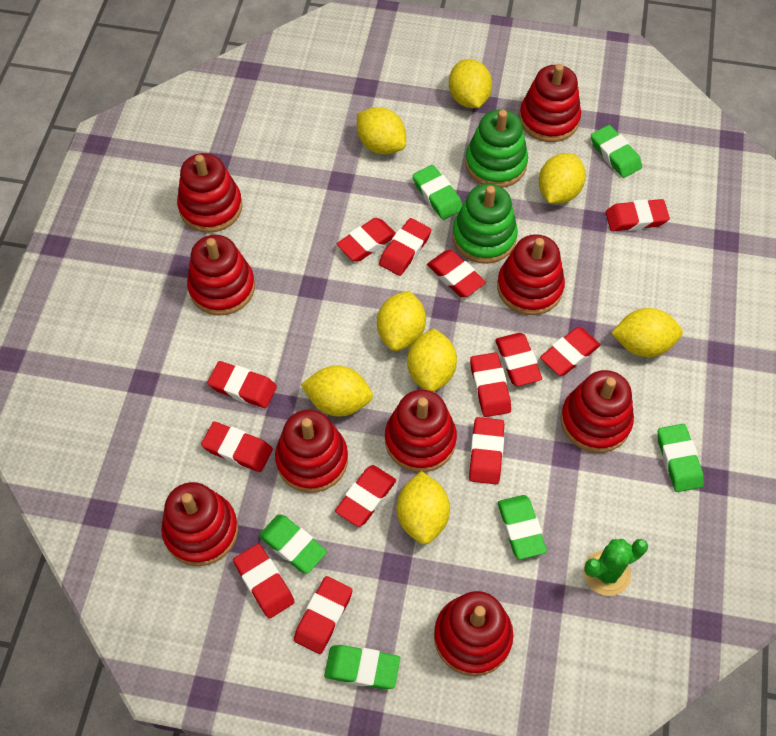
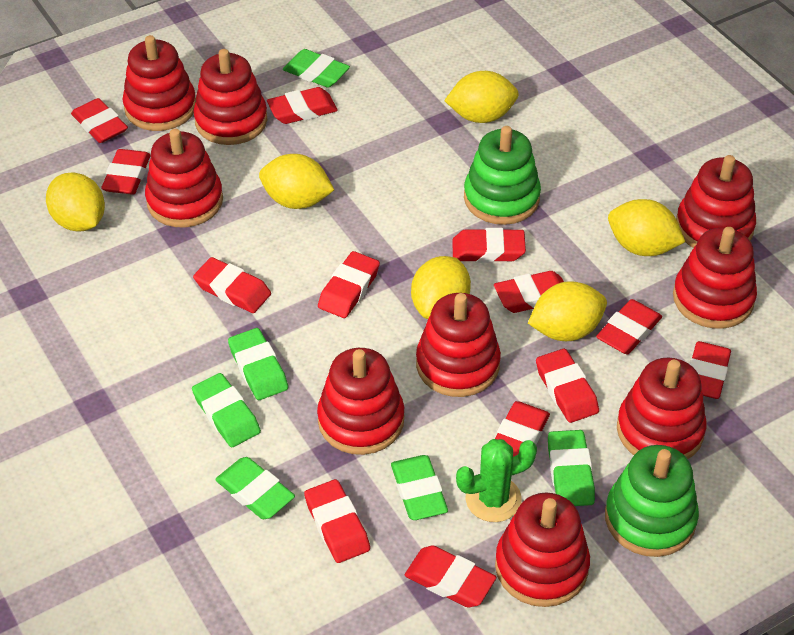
yellow lemon: 8 -> 6

